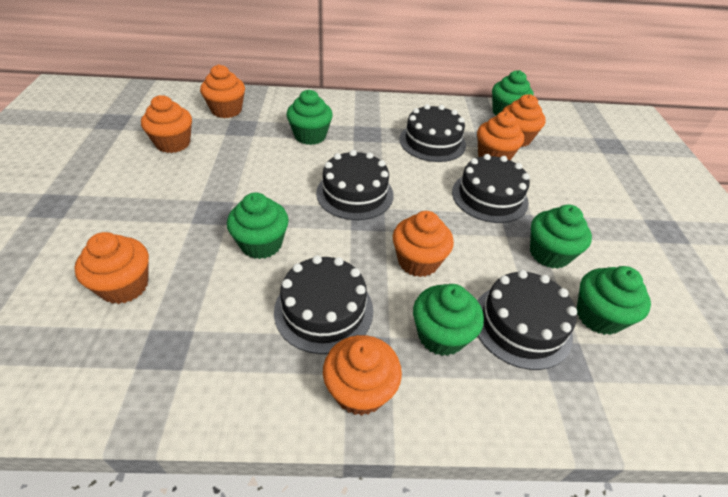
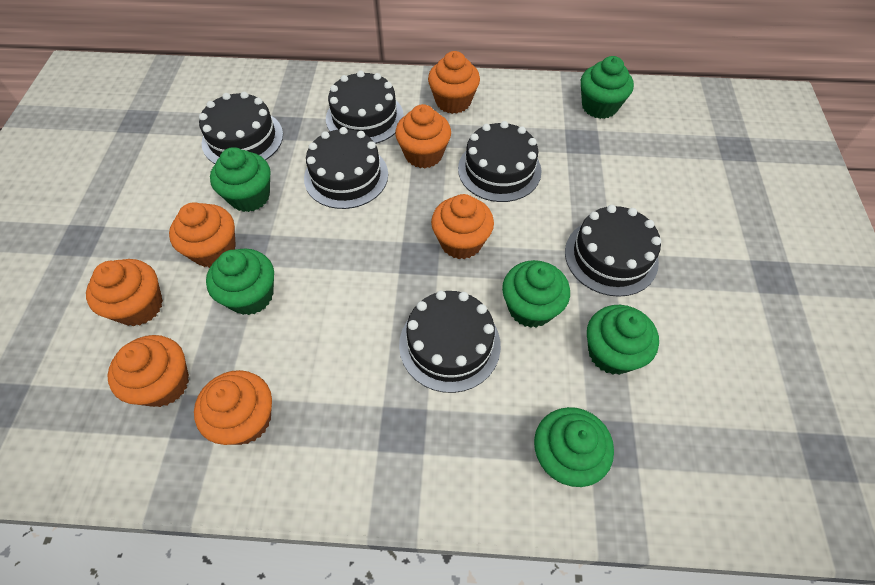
black cake: 5 -> 6

